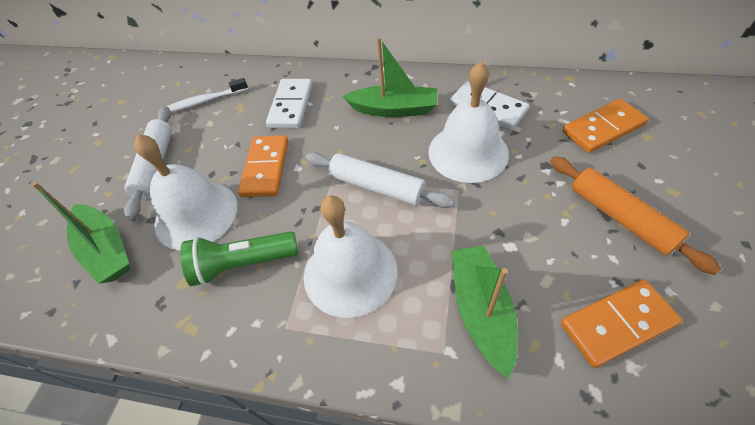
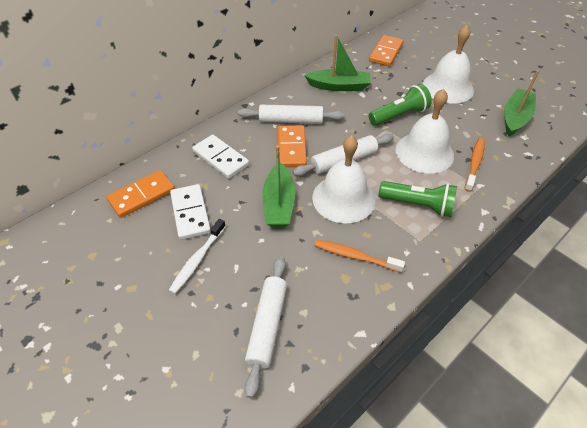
green flashlight: 1 -> 2
orange rolling pin: 1 -> 0
orange toothbrush: 0 -> 2
white rolling pin: 2 -> 3

